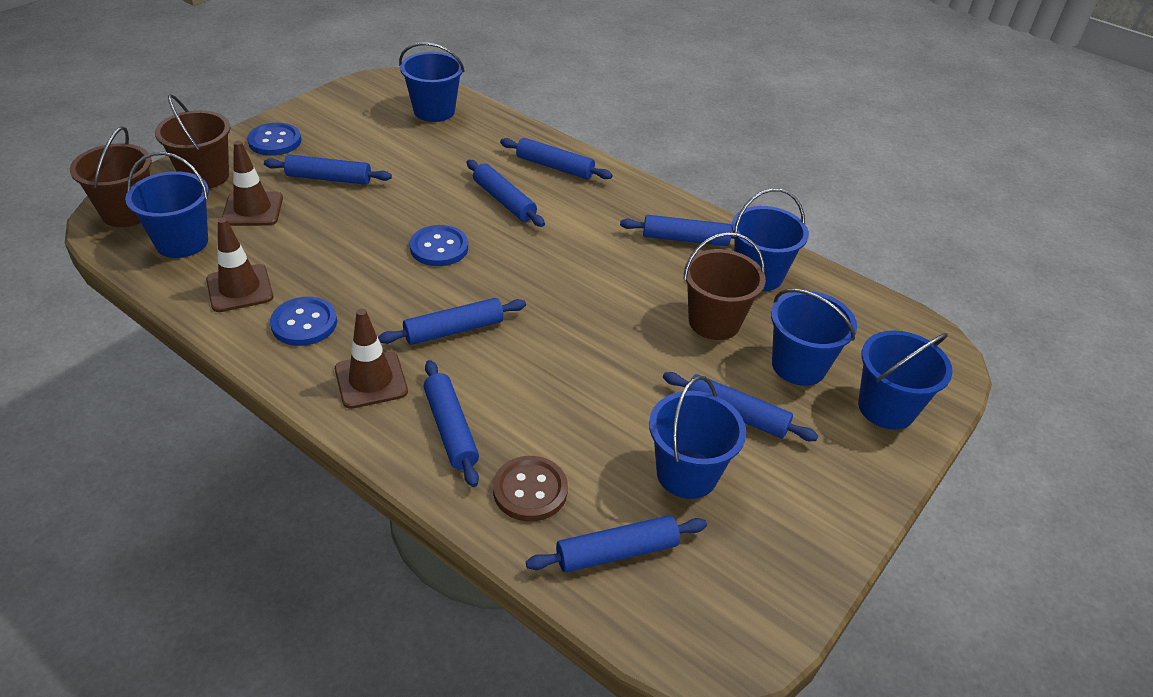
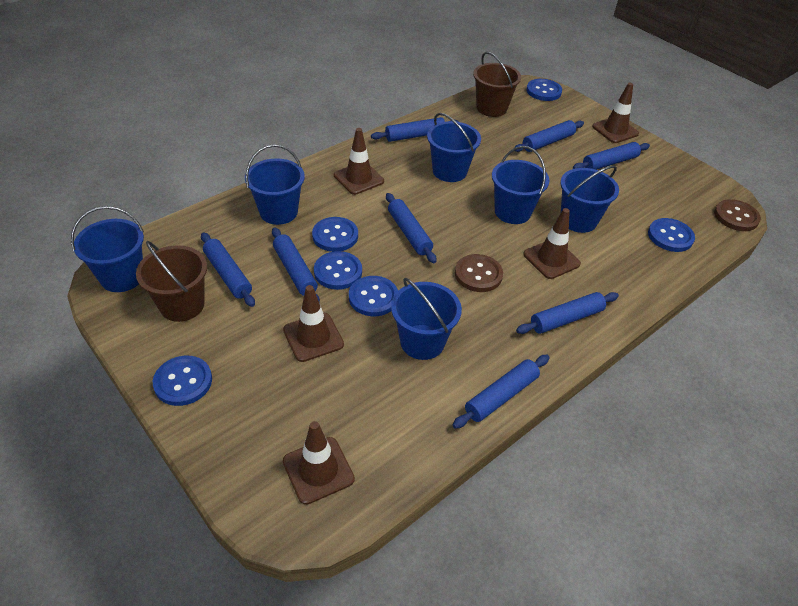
blue button: 3 -> 6
brown bucket: 3 -> 2
brown button: 1 -> 2
brown traffic cone: 3 -> 5

